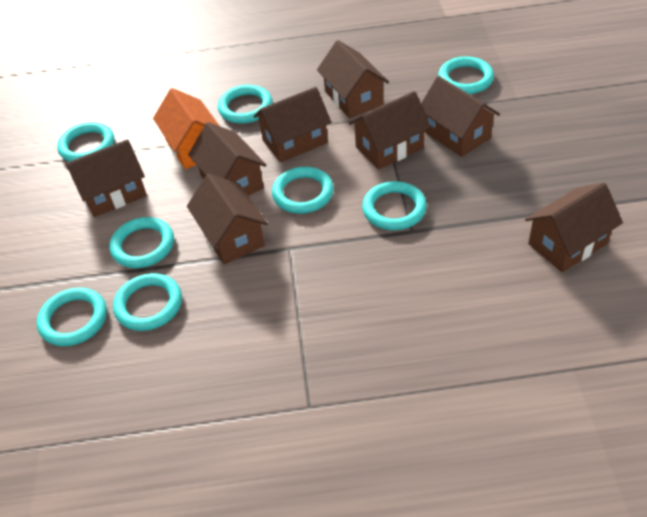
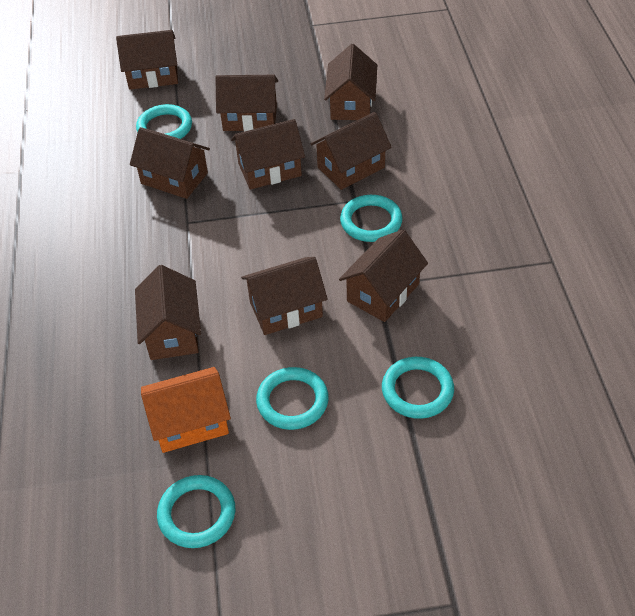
brown house: 8 -> 9
turquoise ring: 8 -> 5

